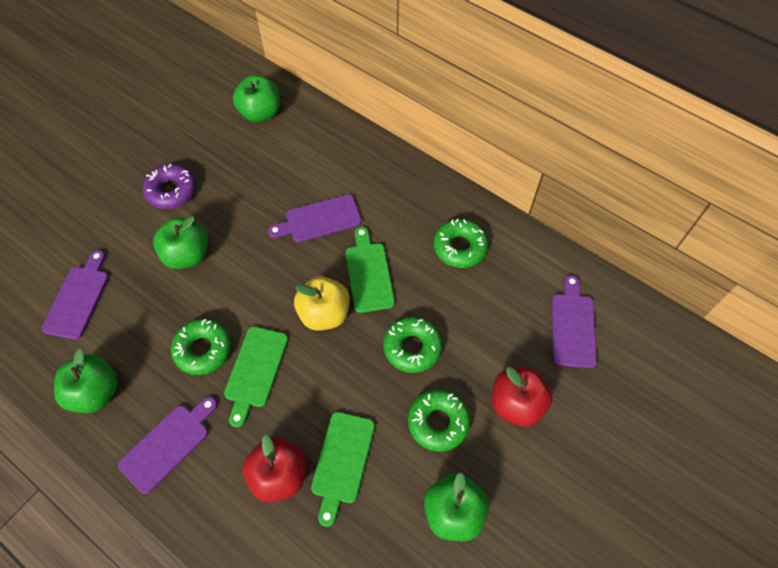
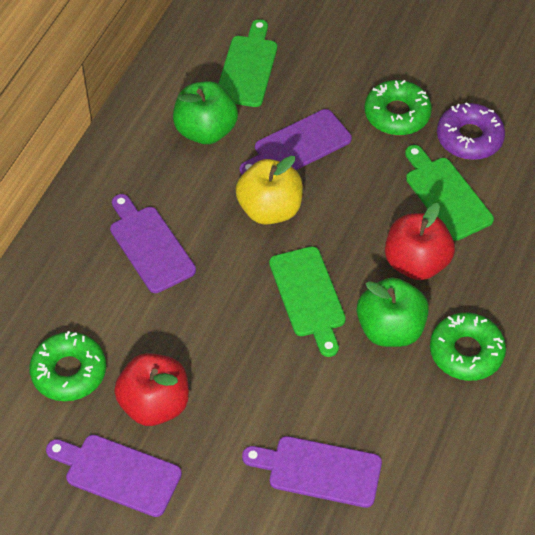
green apple: 4 -> 2
green donut: 4 -> 3

